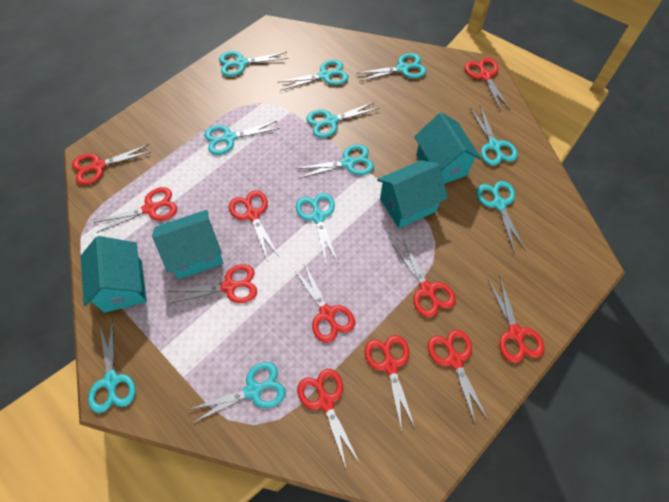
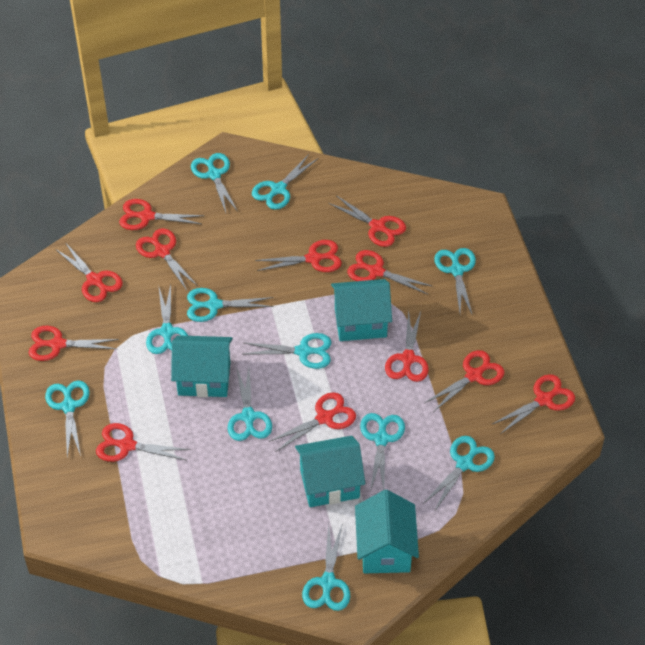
red scissors: 11 -> 12

